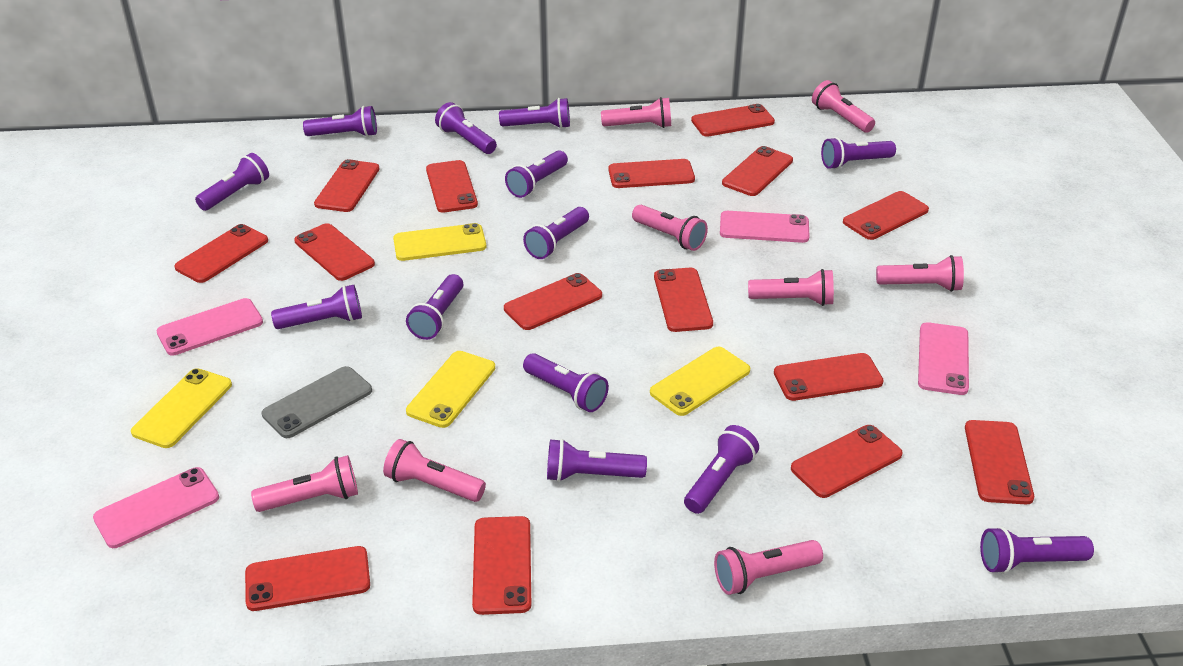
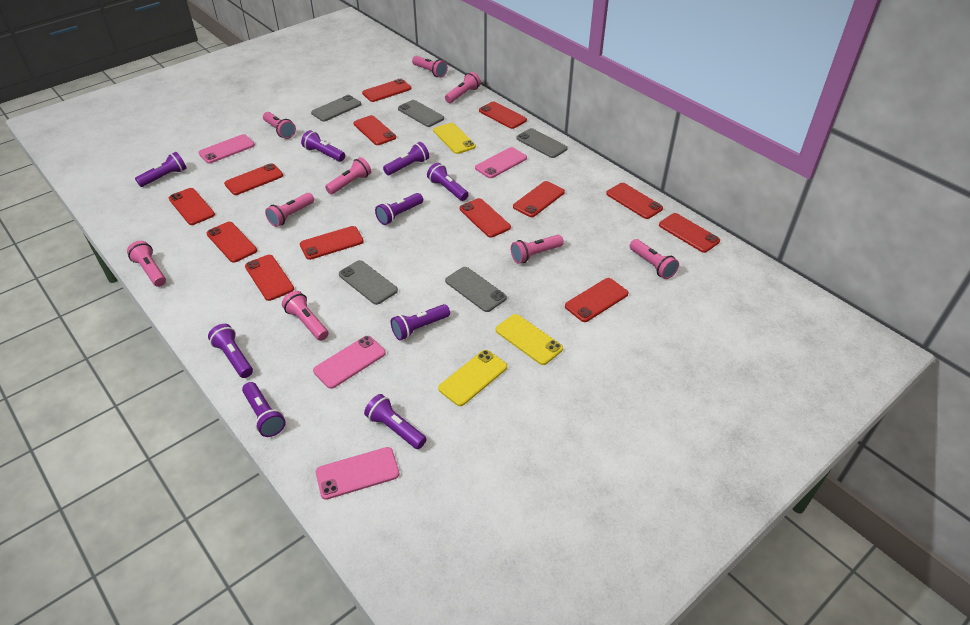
grey phone: 1 -> 5
pink flashlight: 8 -> 9
purple flashlight: 13 -> 9
red phone: 15 -> 13
yellow phone: 4 -> 3

